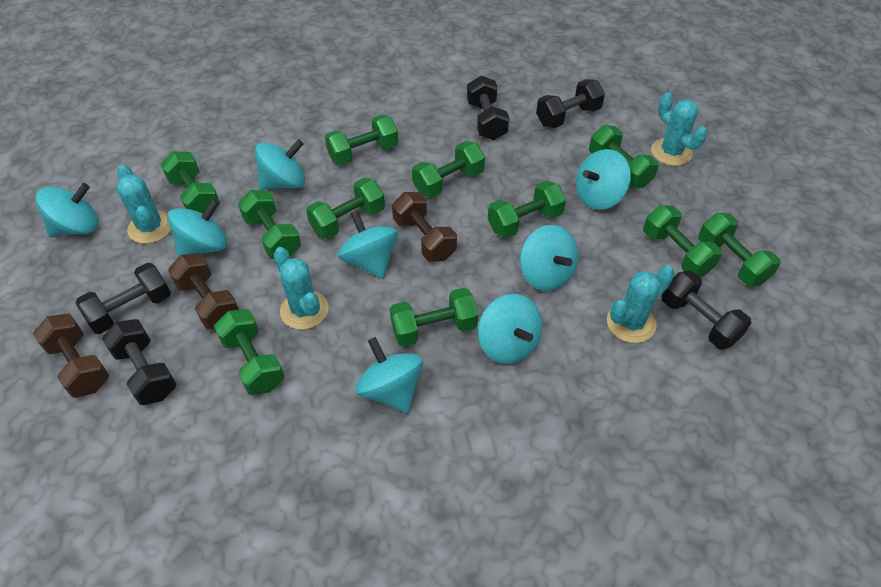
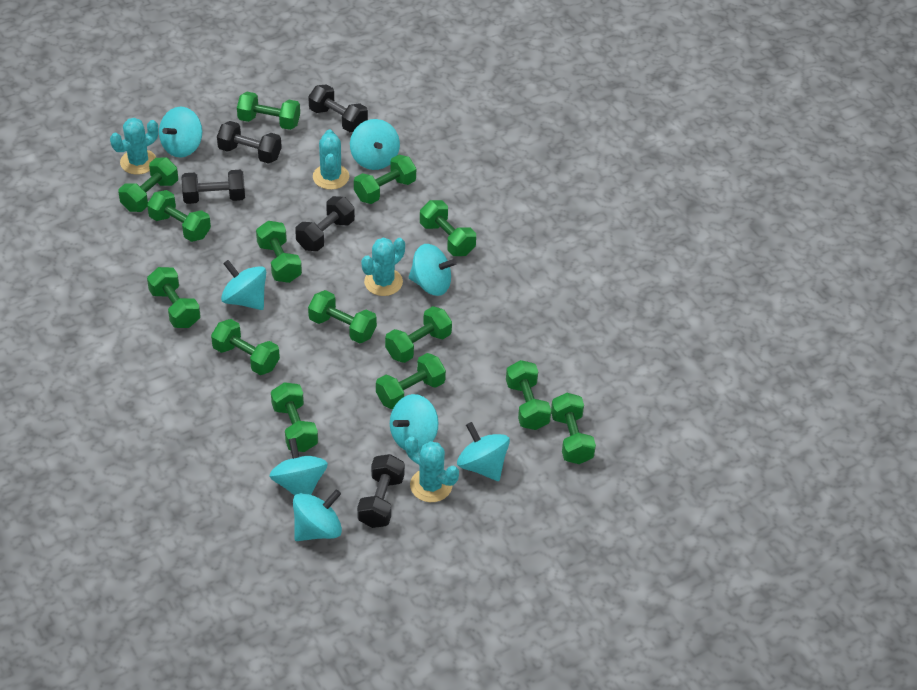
brown dumbbell: 3 -> 0
green dumbbell: 11 -> 14

